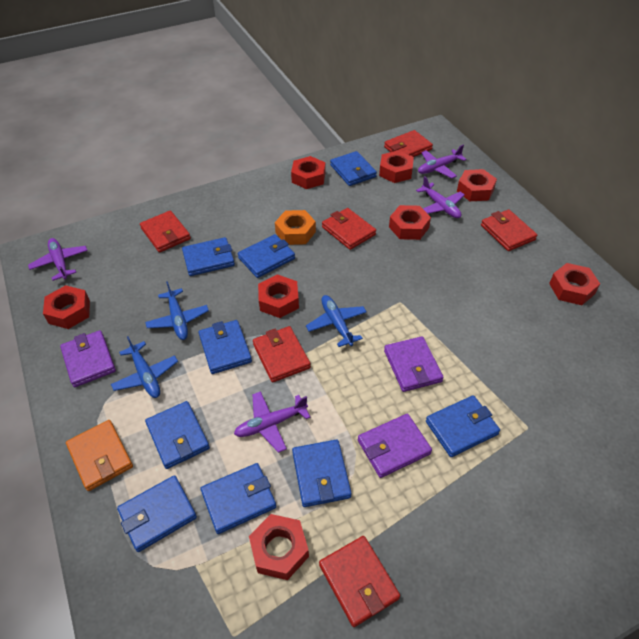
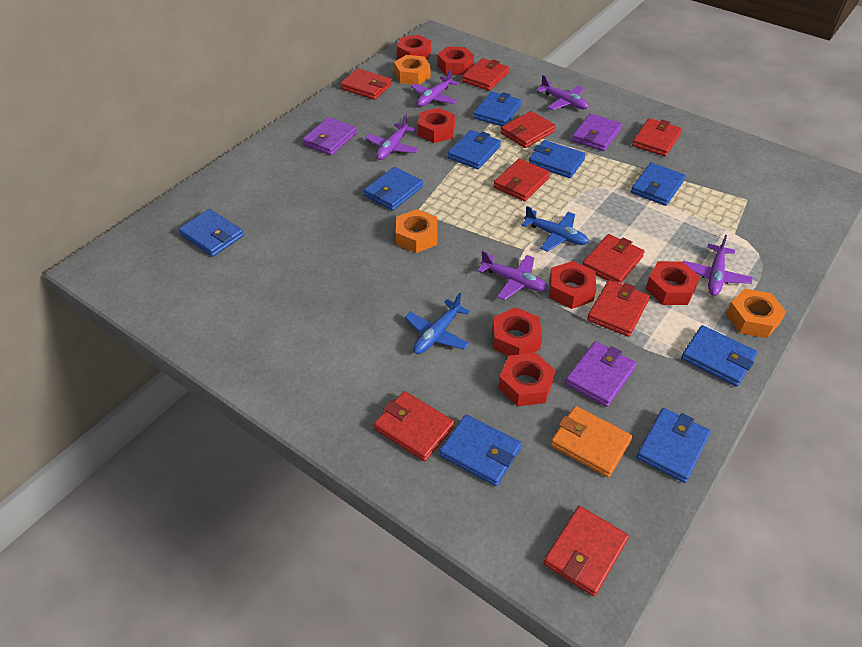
blue plane: 3 -> 2
orange nut: 1 -> 3
purple plane: 4 -> 5
red nut: 8 -> 7
red wallet: 6 -> 9

